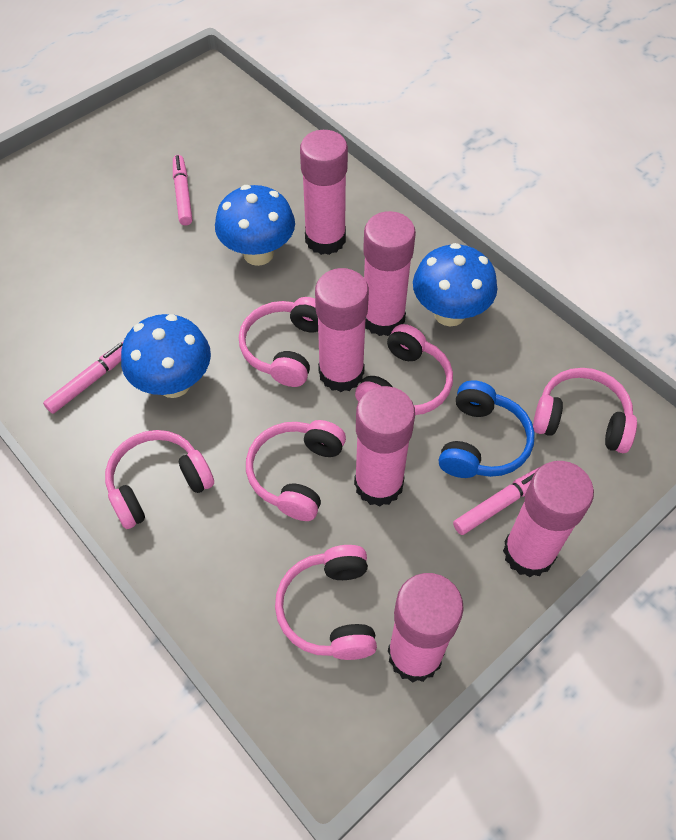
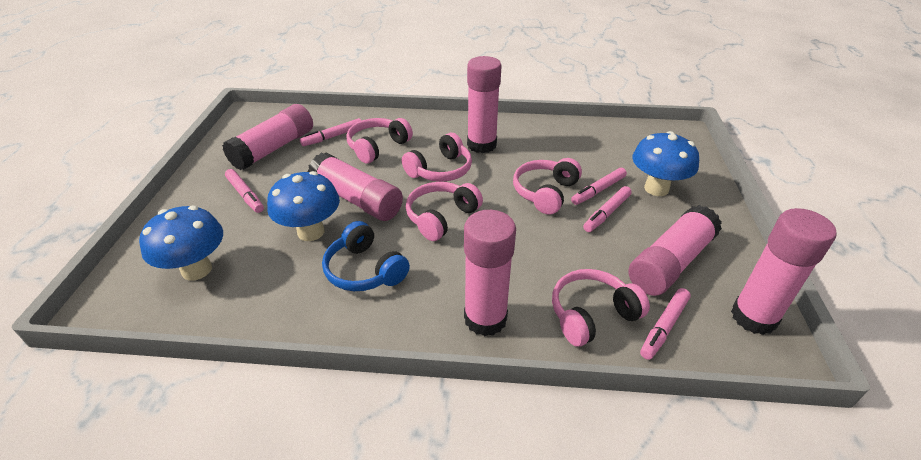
pink headphones: 6 -> 5
pink marker: 3 -> 5

